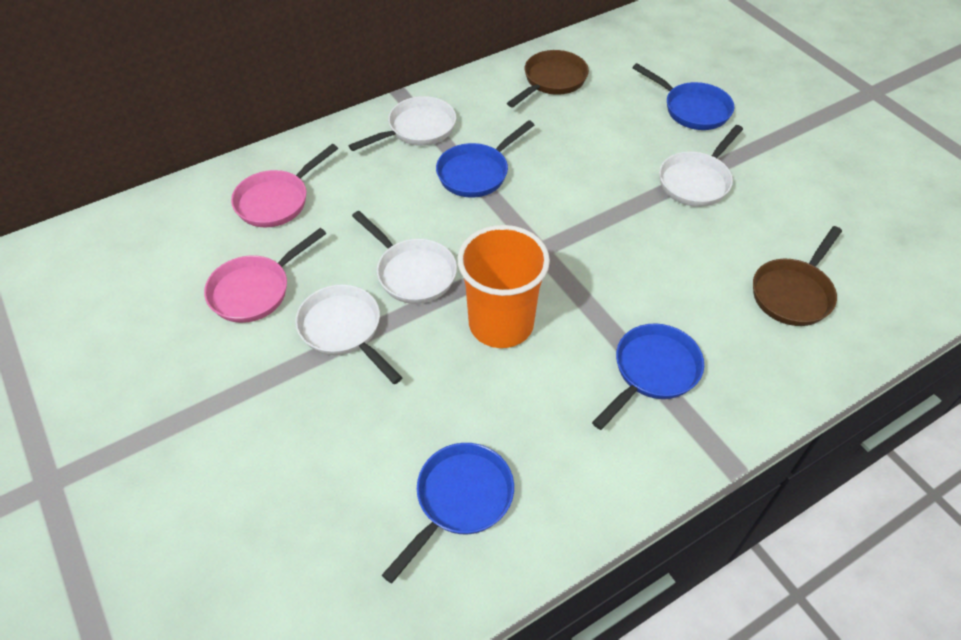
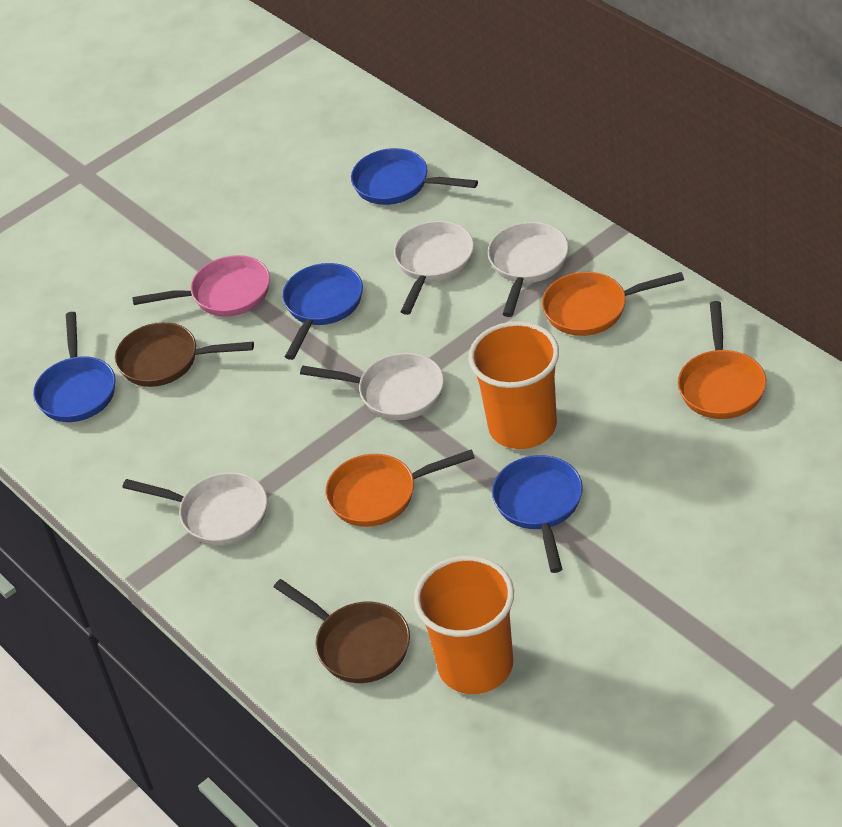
orange cup: 1 -> 2
orange pan: 0 -> 3
pink pan: 2 -> 1

